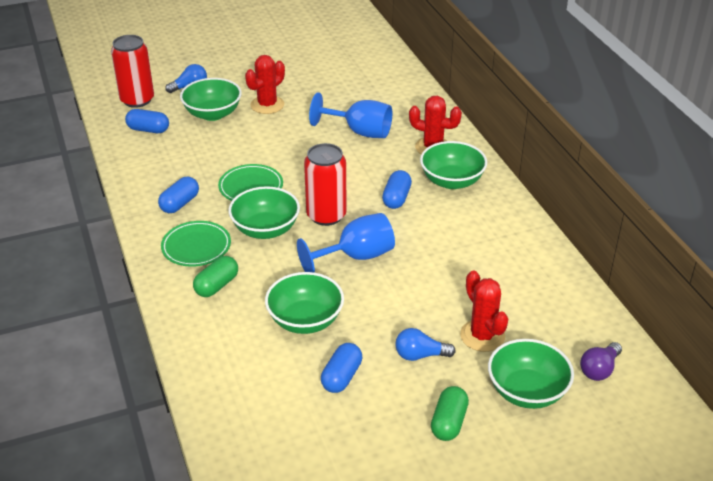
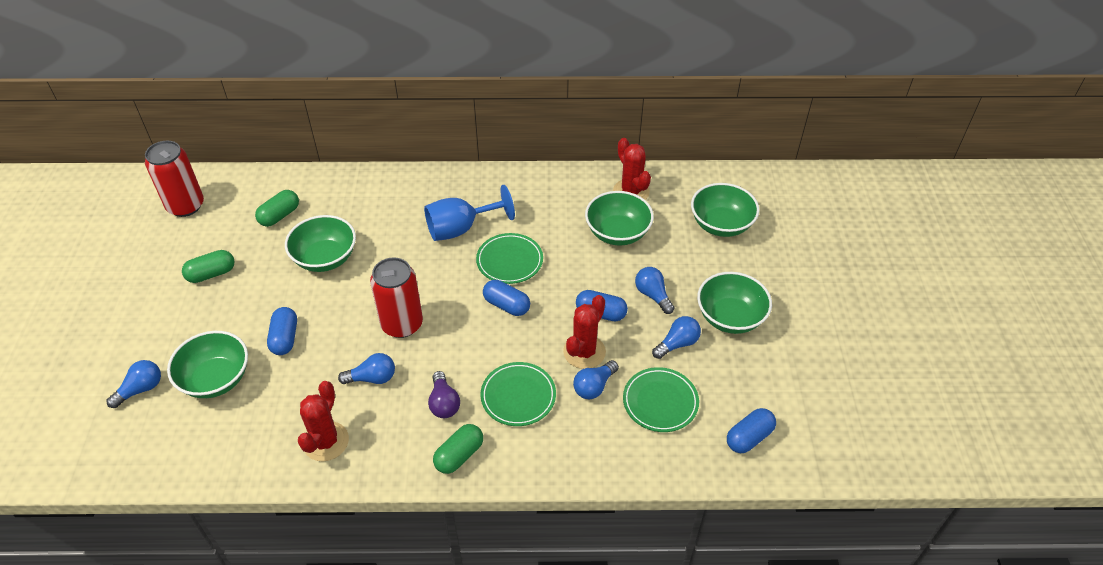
blue goblet: 2 -> 1
blue light bulb: 2 -> 5
green capsule: 2 -> 3
green plate: 2 -> 3

